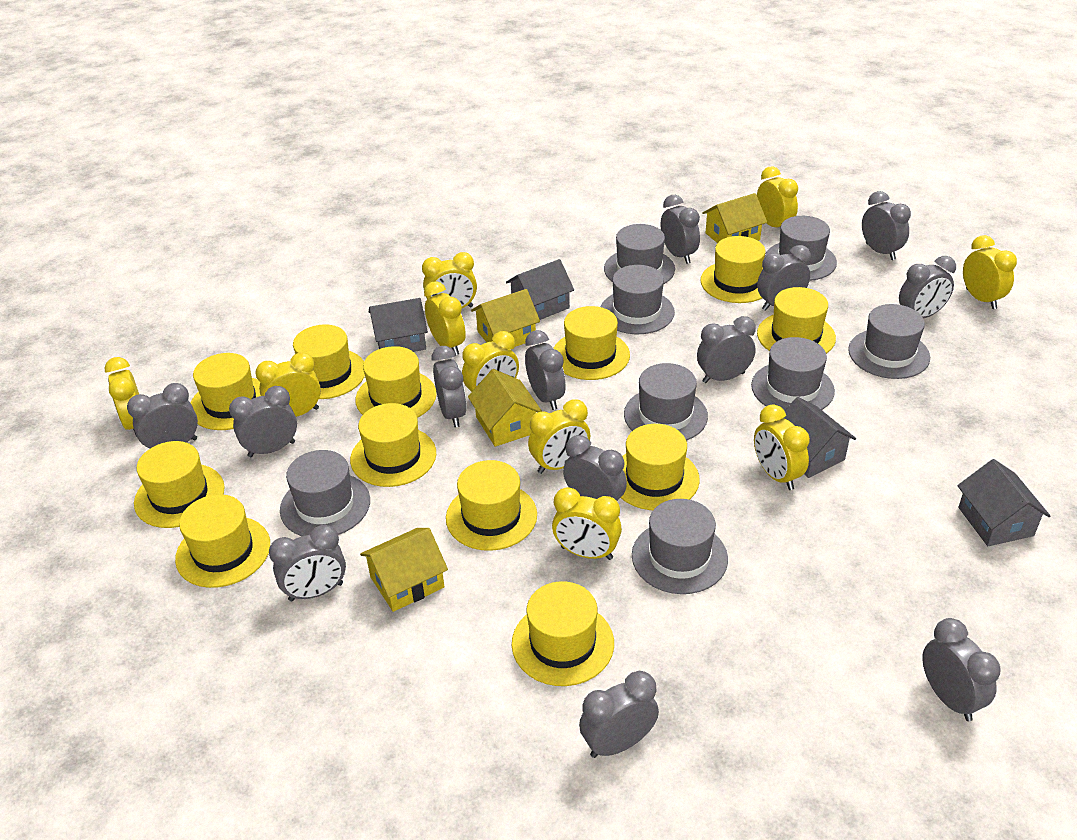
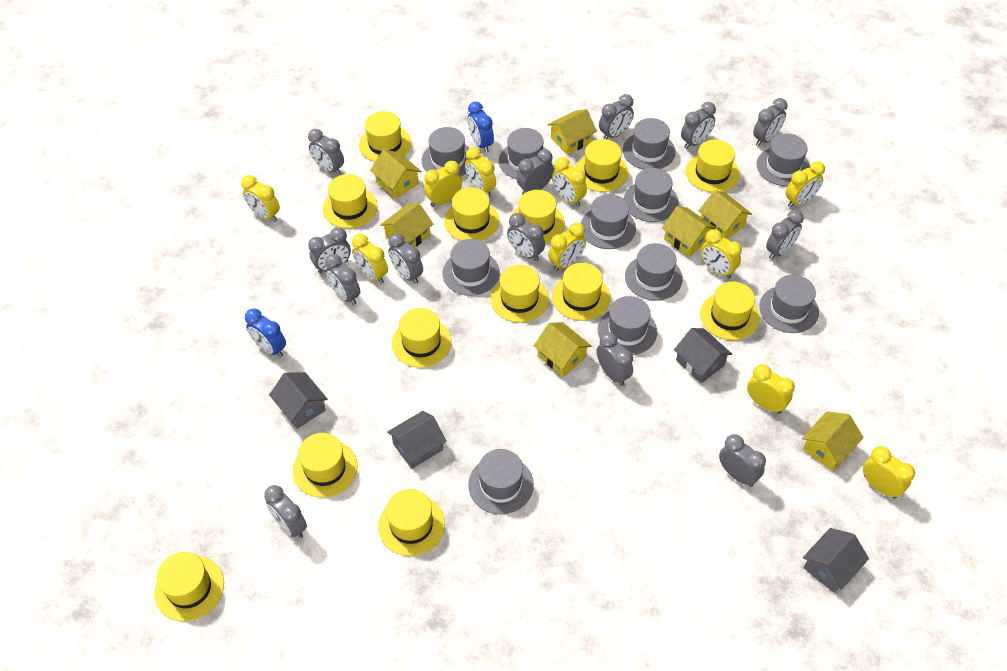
blue clock: 0 -> 2
grey hat: 8 -> 11
yellow hat: 12 -> 13
yellow house: 4 -> 7

